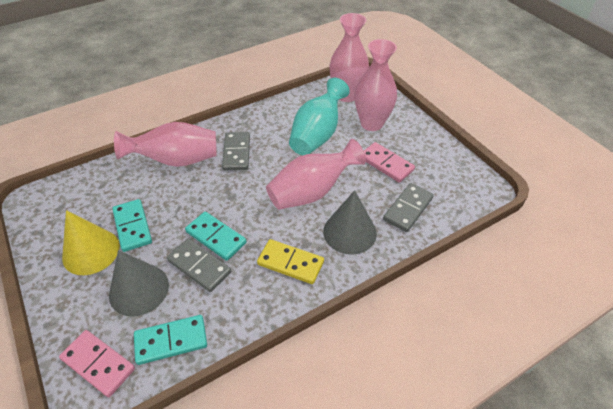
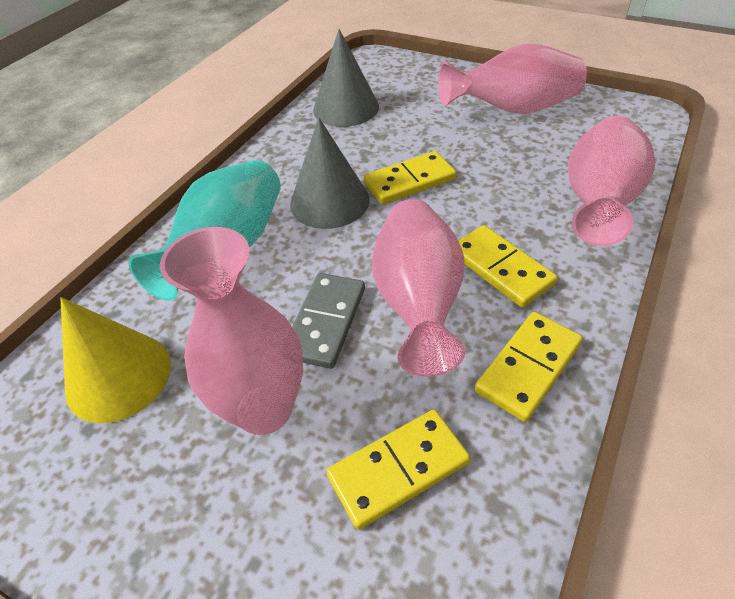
grey domino: 3 -> 1
pink domino: 2 -> 0
turquoise domino: 3 -> 0
yellow domino: 1 -> 4

